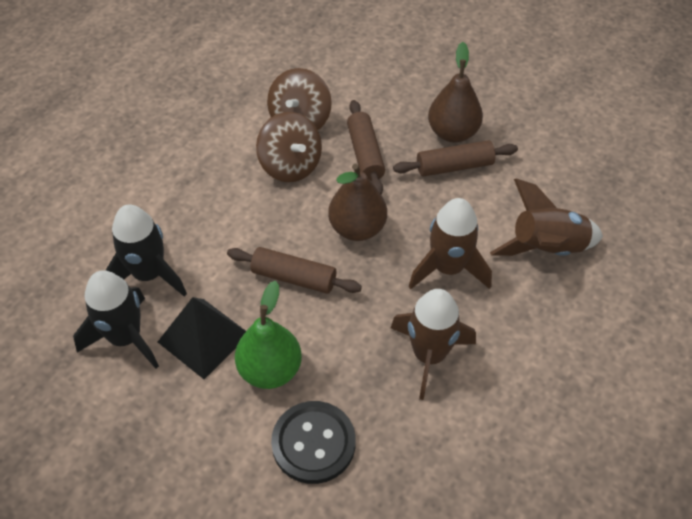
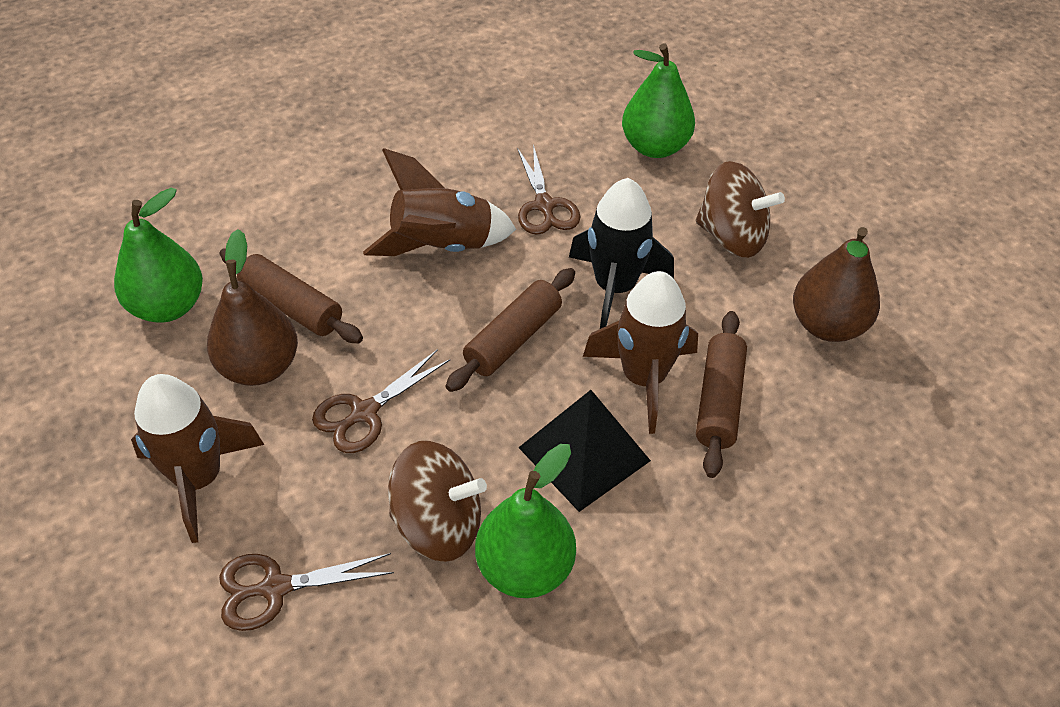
black button: 1 -> 0
black rocket: 2 -> 1
brown scissors: 0 -> 3
green pear: 1 -> 3

